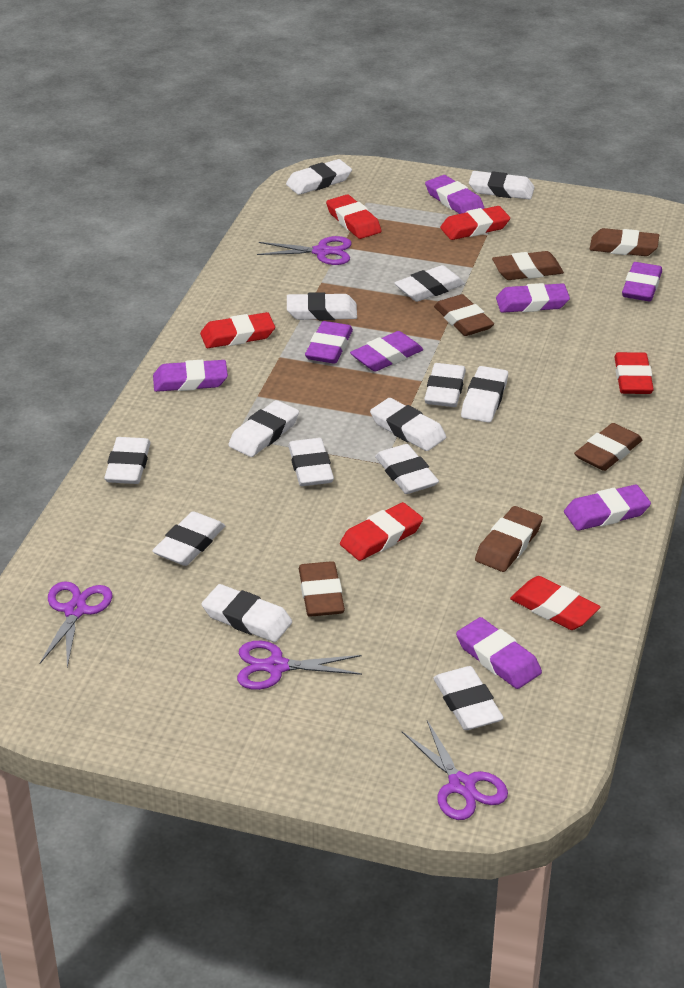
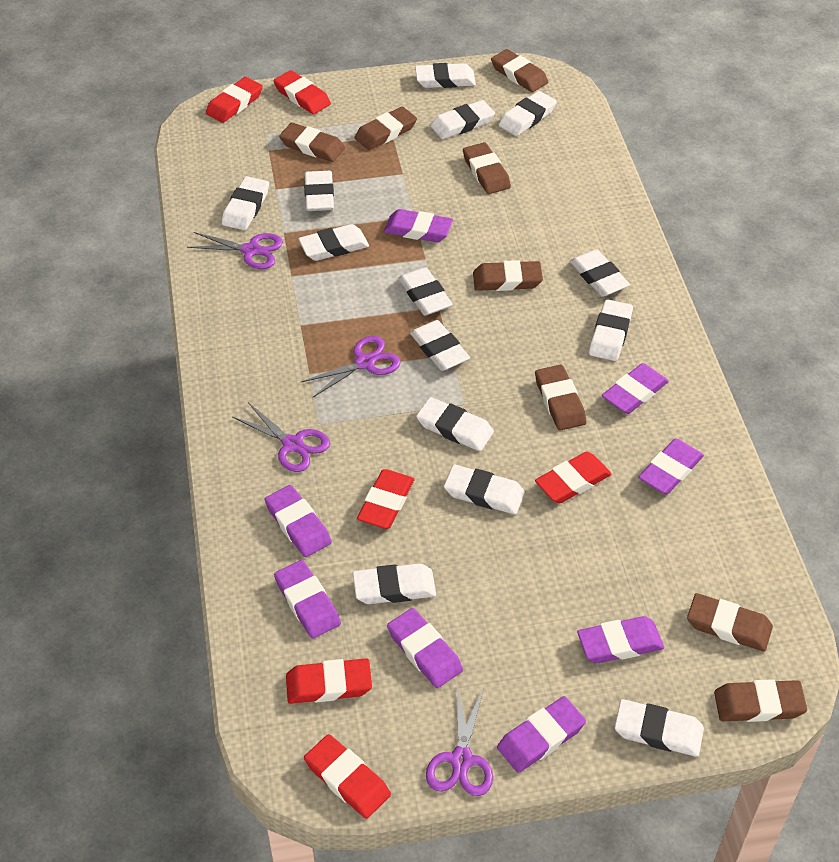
brown eraser: 6 -> 8

